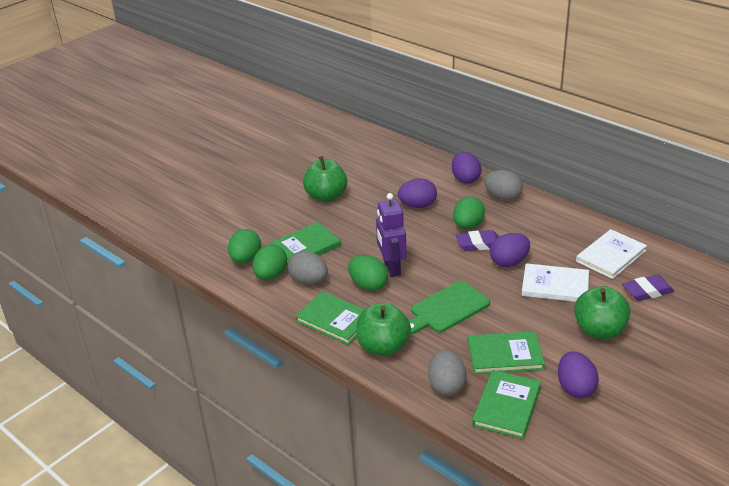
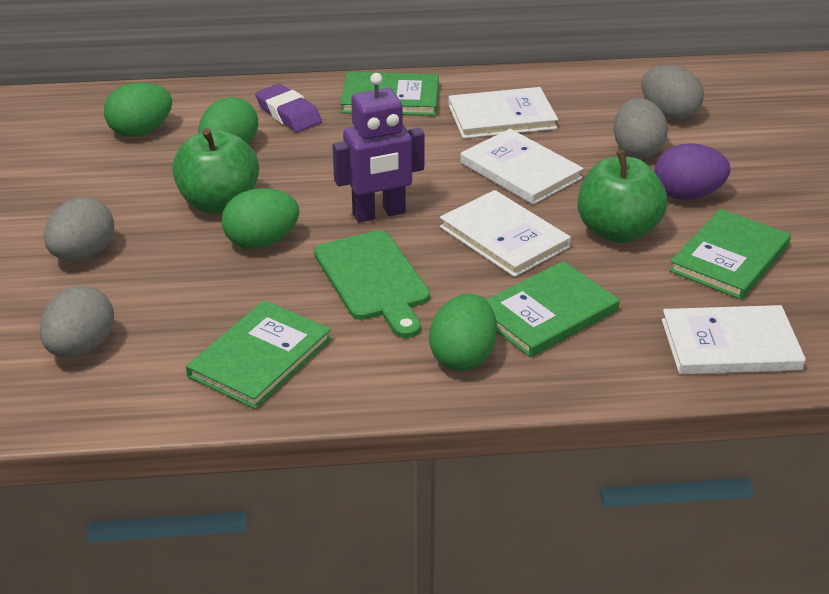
green apple: 3 -> 2
grey egg: 3 -> 4
purple egg: 4 -> 1
purple eraser: 2 -> 1
white book: 2 -> 4

